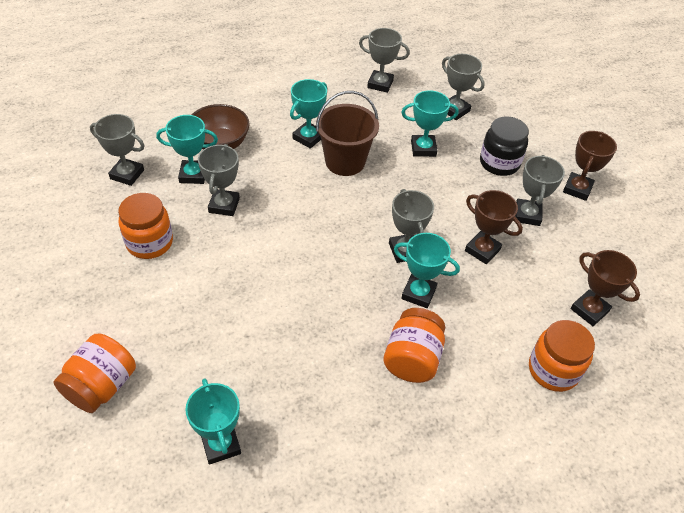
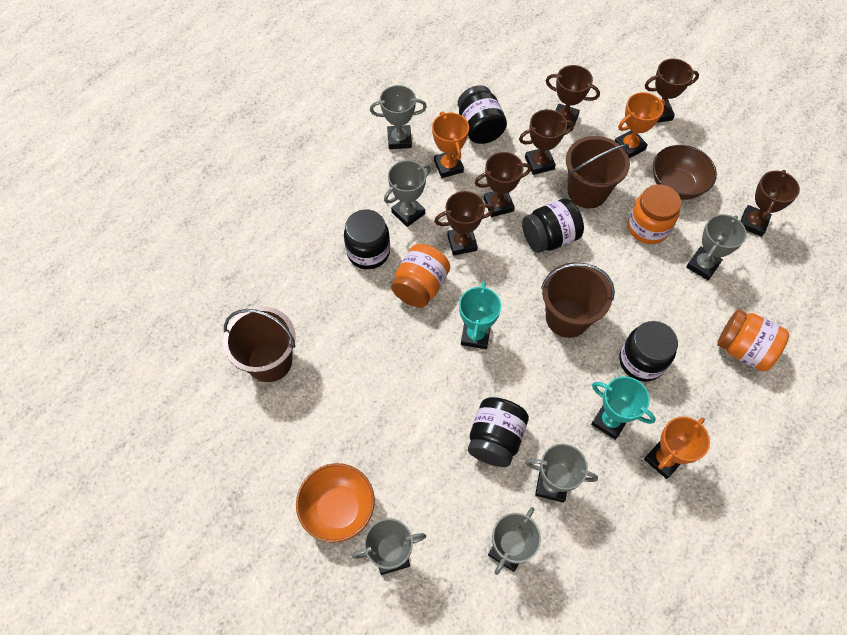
black jar: 1 -> 5
brown bucket: 1 -> 3
brown trophy: 3 -> 6
orange bowl: 0 -> 1
orange jar: 4 -> 3
orange trophy: 0 -> 3
turquoise trophy: 5 -> 2

